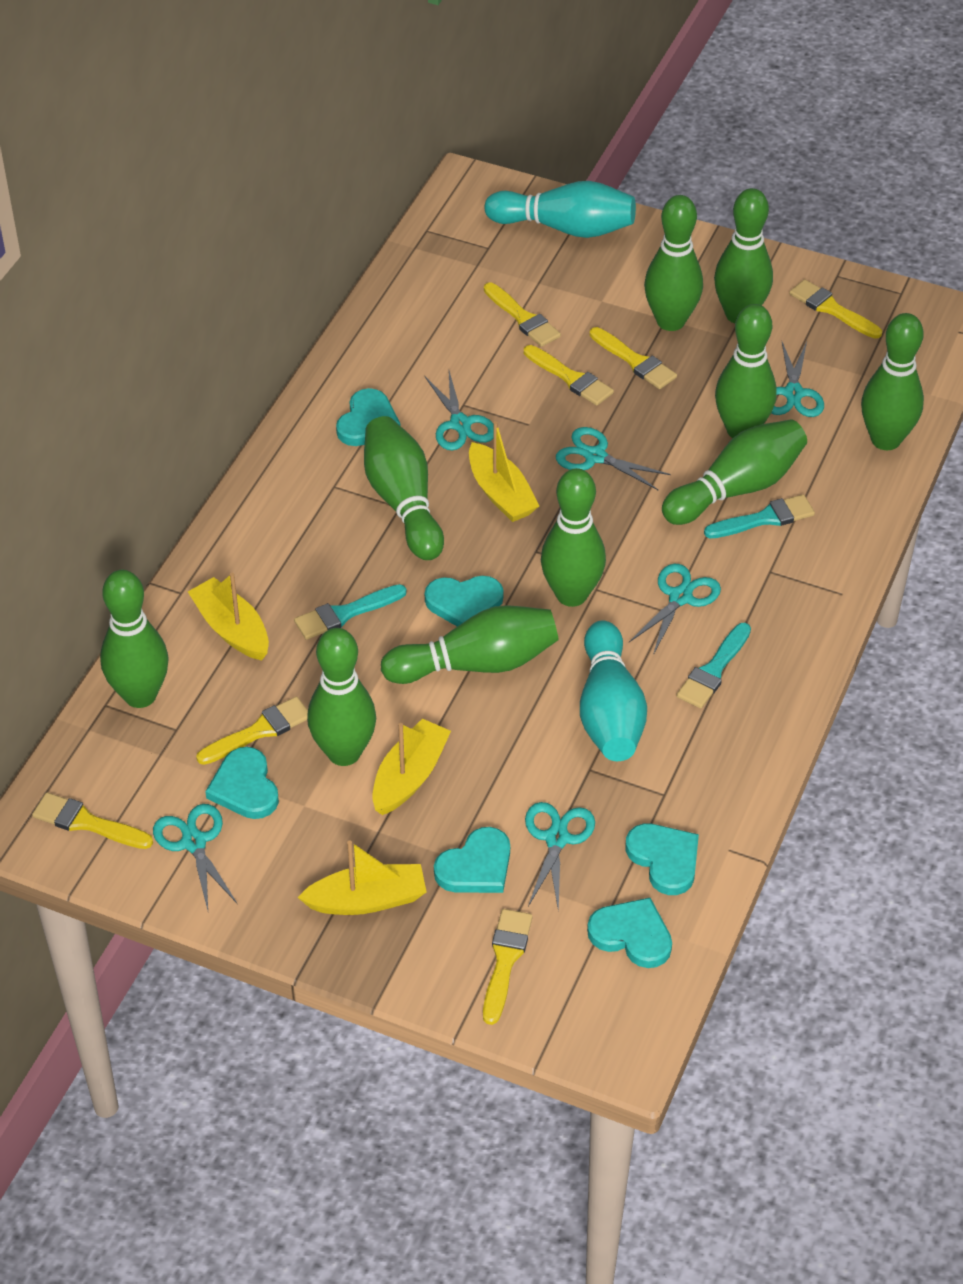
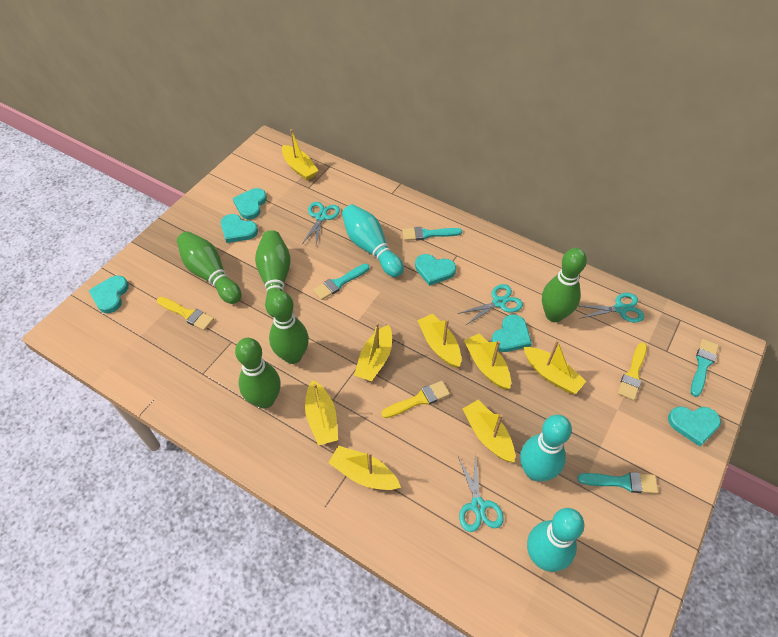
green bowling pin: 10 -> 5
turquoise bowling pin: 2 -> 3
turquoise brush: 3 -> 4
turquoise scissors: 6 -> 4
yellow boat: 4 -> 8
yellow brush: 7 -> 3

